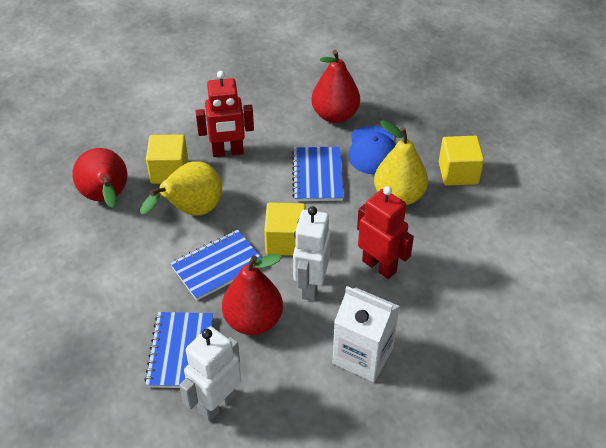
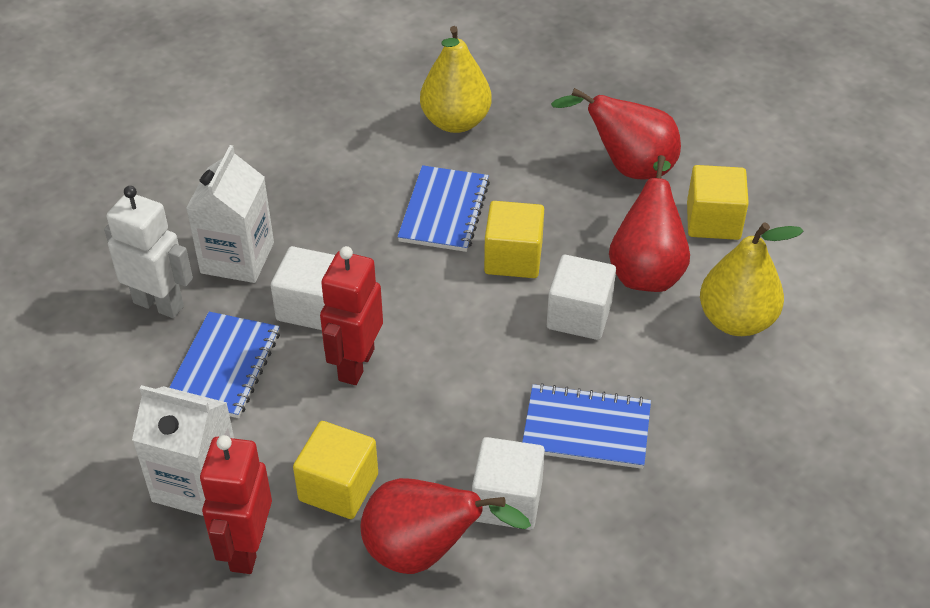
blue cap: 1 -> 0
white carton: 1 -> 2
white cube: 0 -> 3
white robot: 2 -> 1

